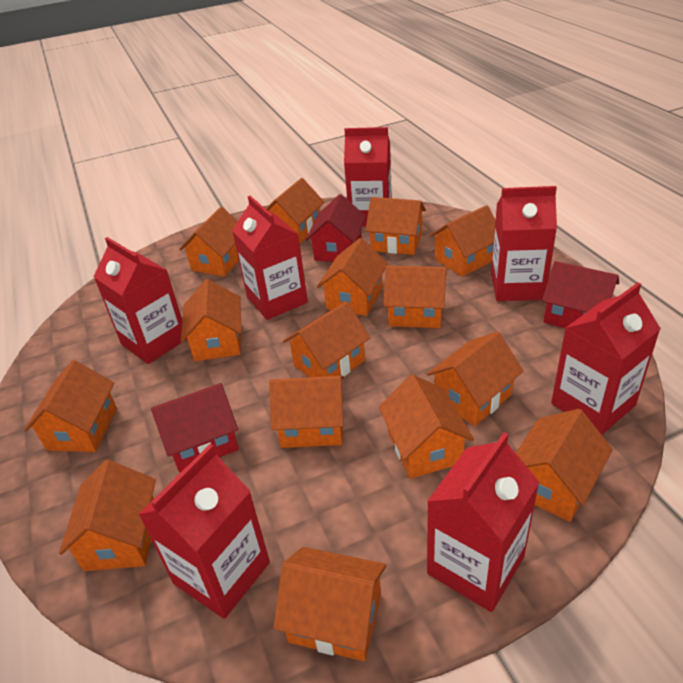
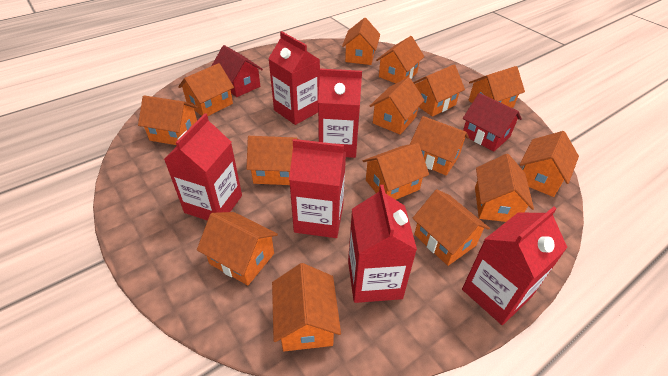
red carton: 7 -> 6
red house: 3 -> 2

